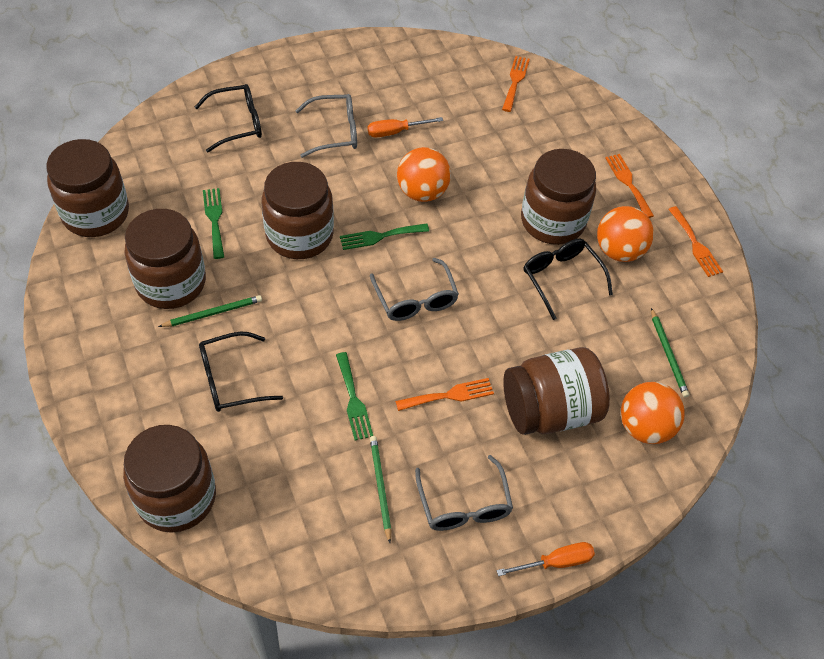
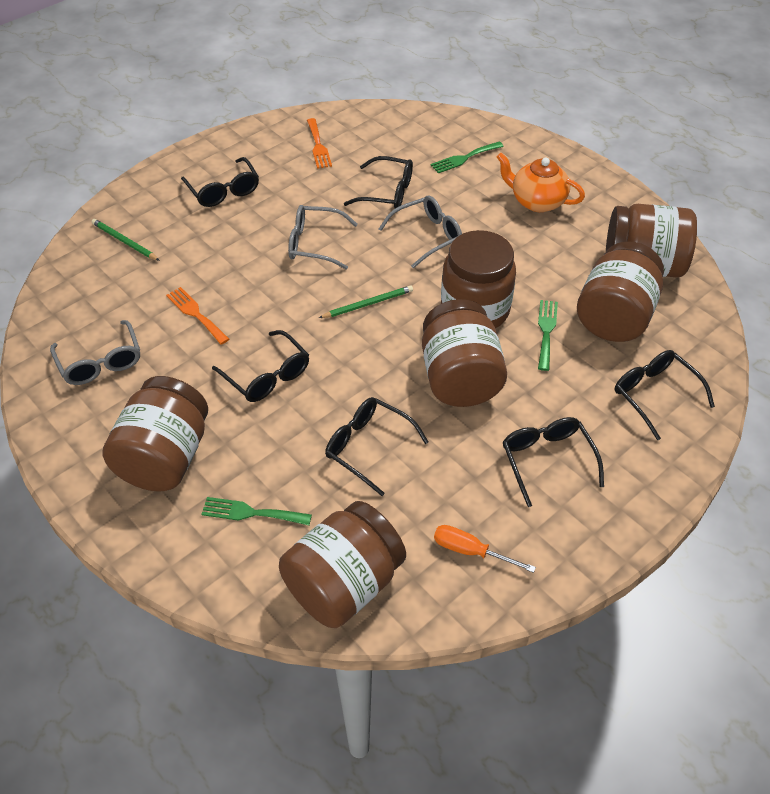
black glasses: 3 -> 6
green pencil: 3 -> 2
orange ball: 3 -> 0
orange fork: 4 -> 2
orange screwdriver: 2 -> 1
orange teapot: 0 -> 1

